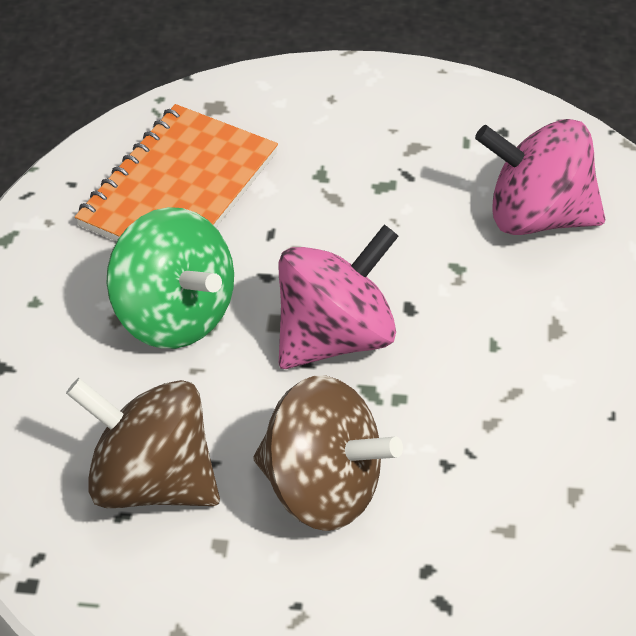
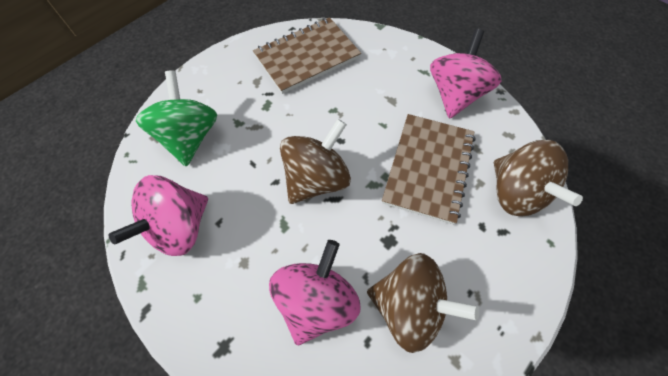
brown notebook: 0 -> 2
brown spinning top: 2 -> 3
orange notebook: 1 -> 0
pink spinning top: 2 -> 3

